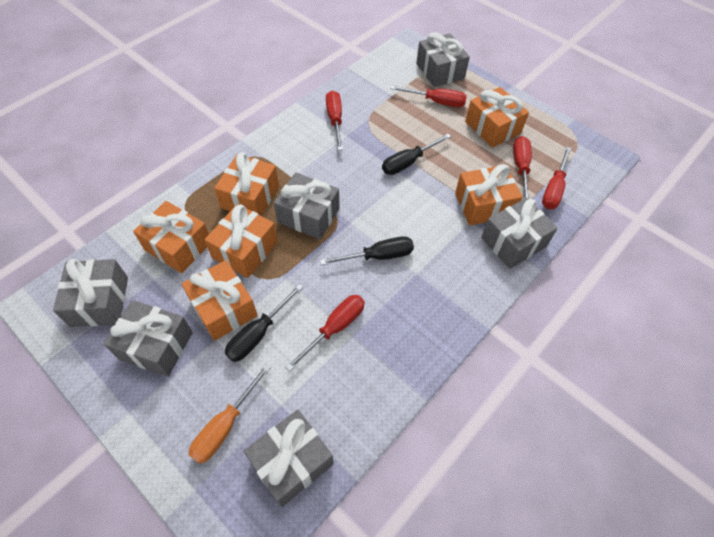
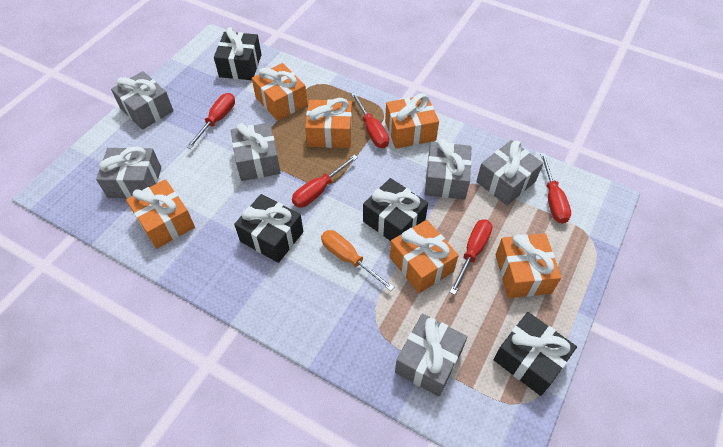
black gift: 0 -> 4
black screwdriver: 3 -> 0

